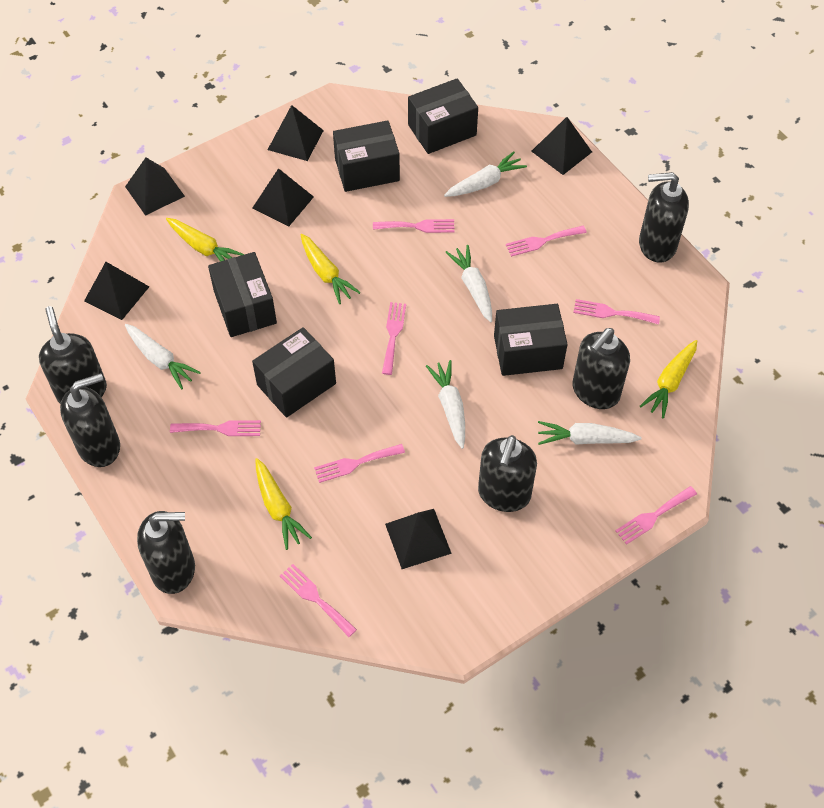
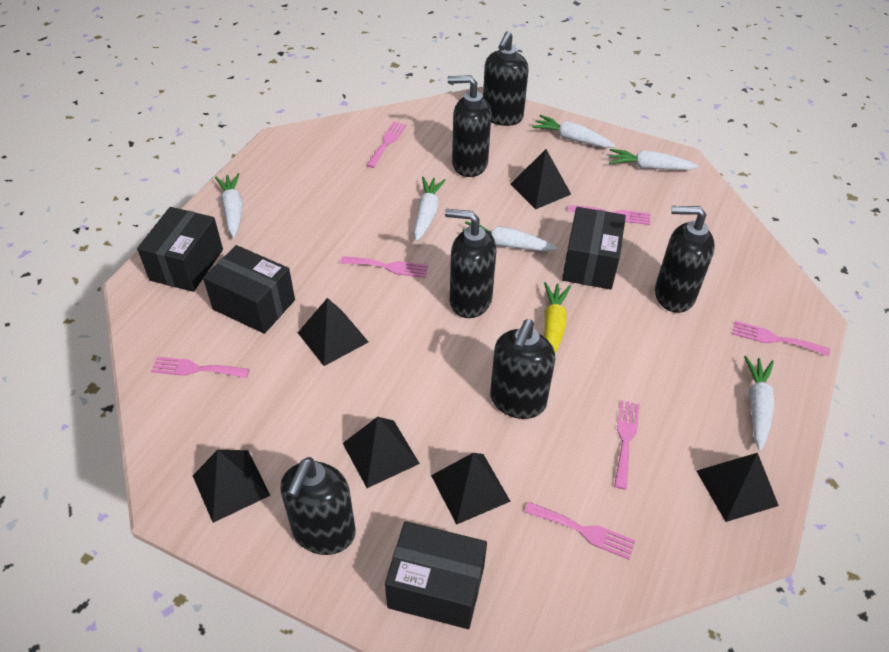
black box: 5 -> 4
pink fork: 8 -> 7
white carrot: 5 -> 6
yellow carrot: 4 -> 1

